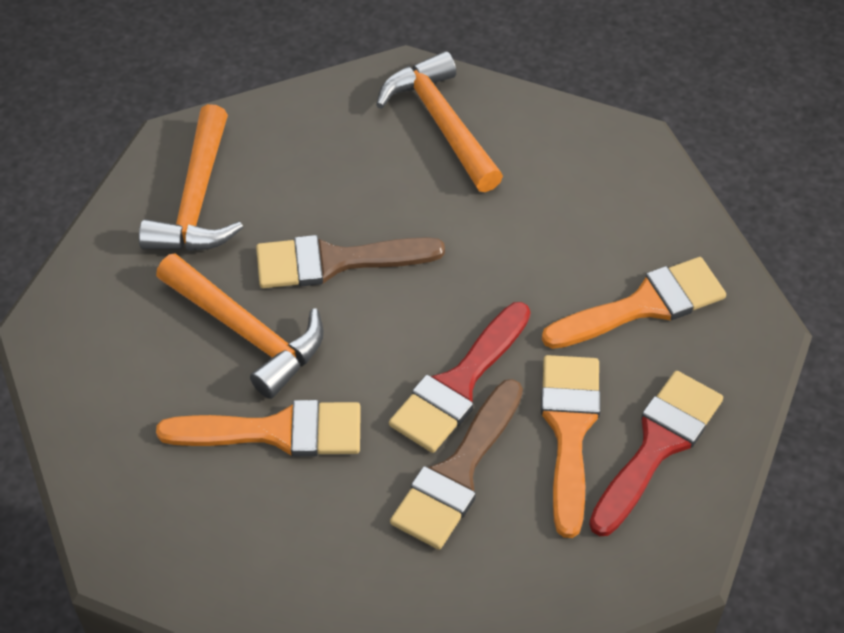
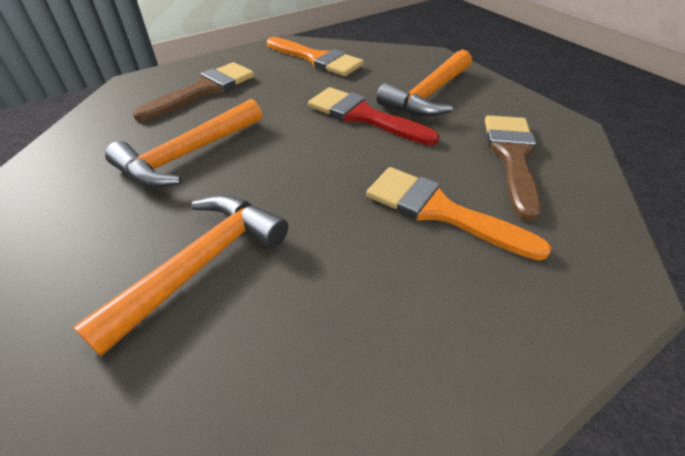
orange brush: 3 -> 2
red brush: 2 -> 1

